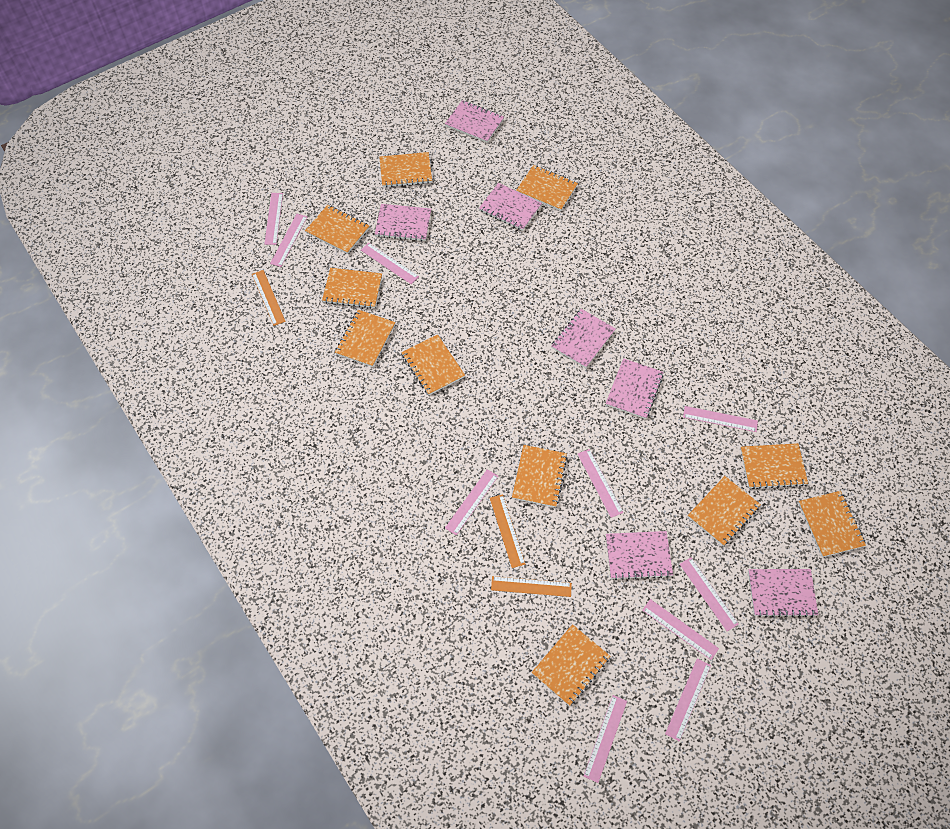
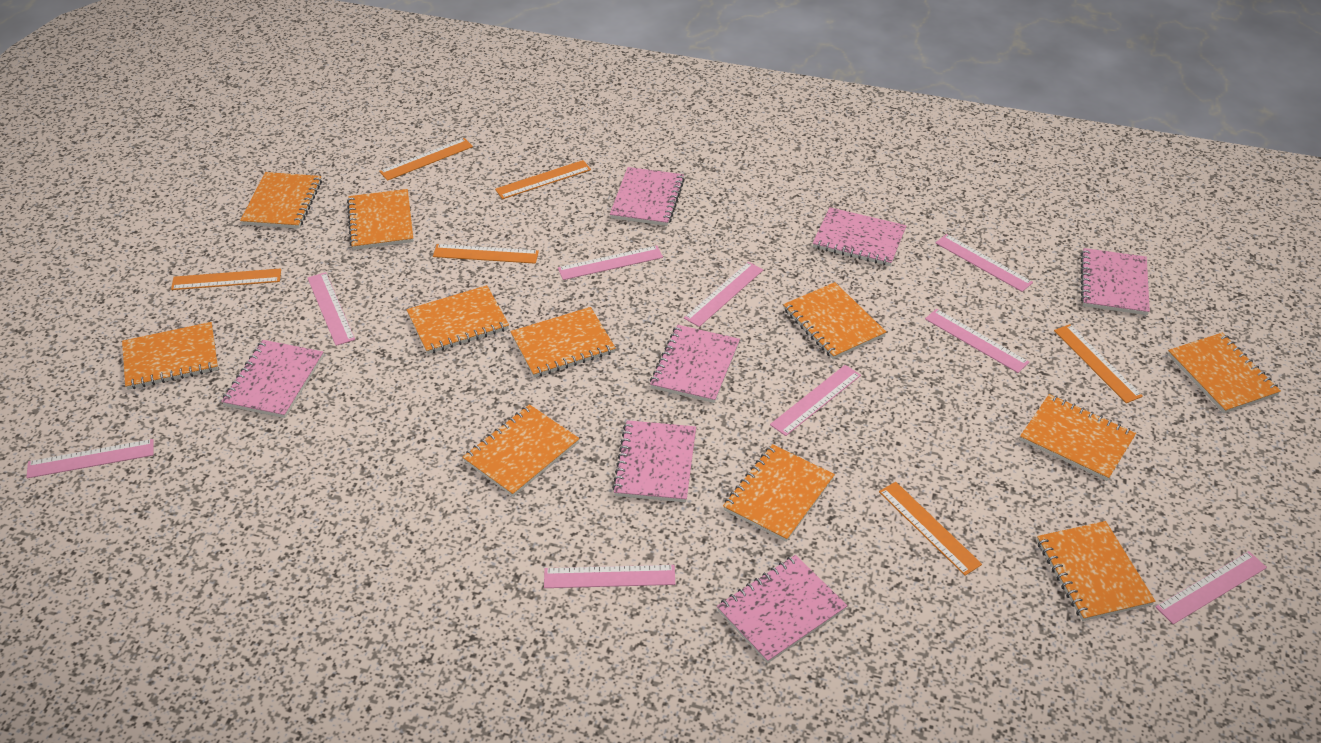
orange ruler: 3 -> 6
pink ruler: 10 -> 9

